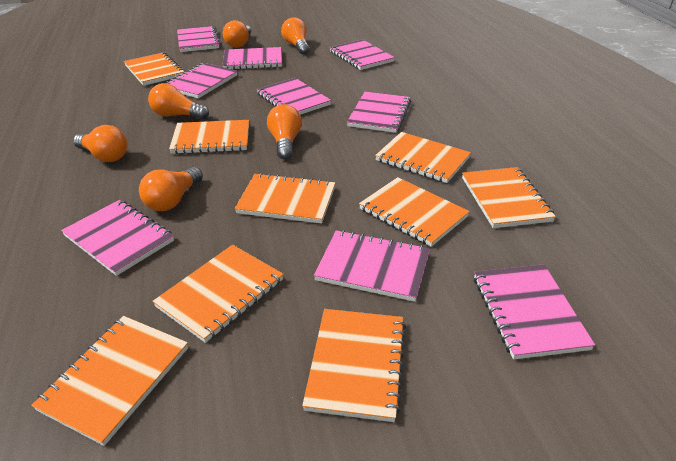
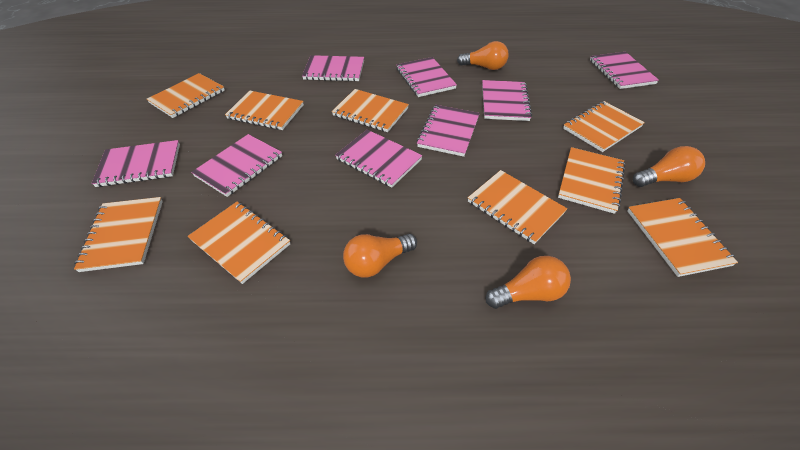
orange light bulb: 6 -> 4
pink notebook: 9 -> 8

